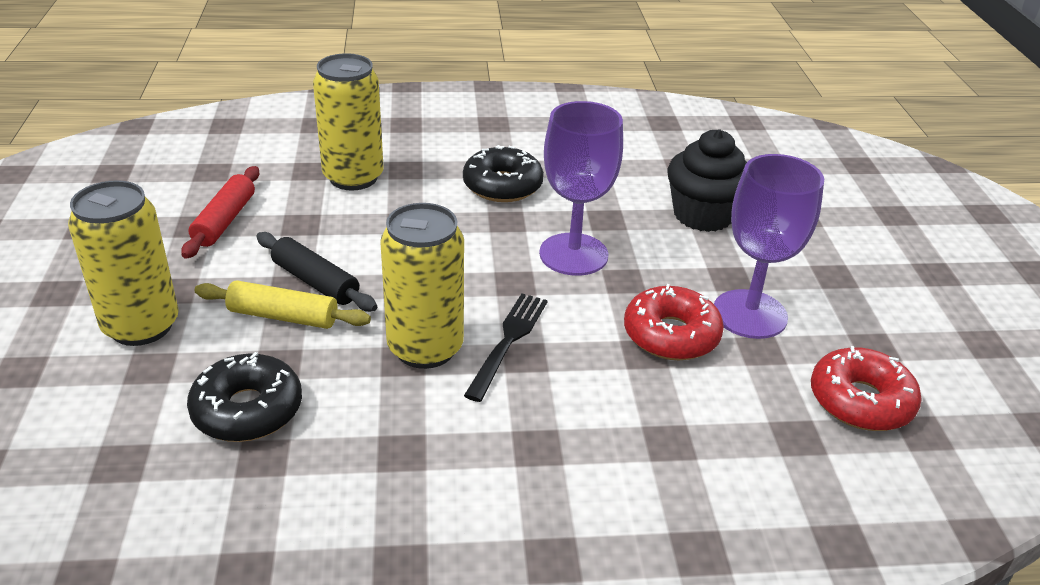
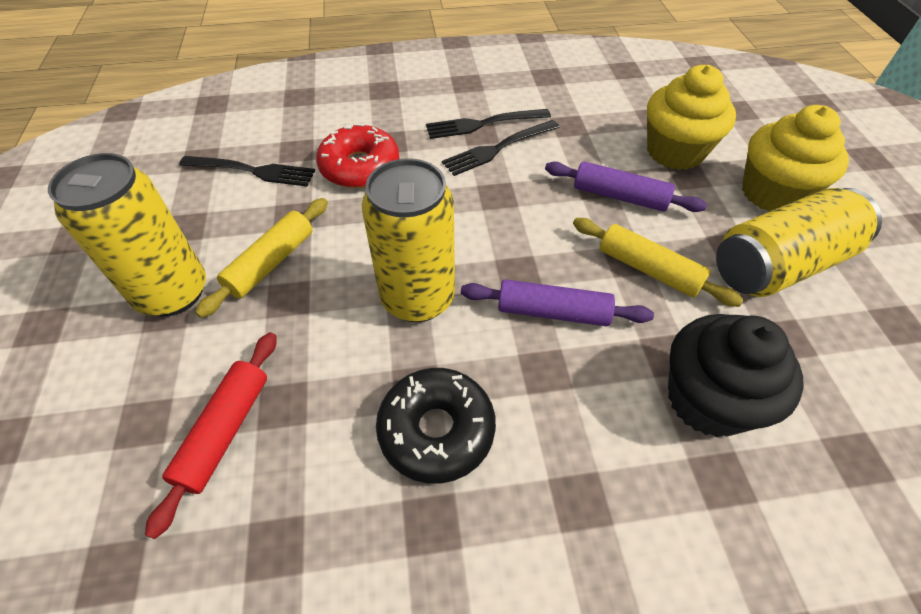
black donut: 2 -> 1
black fork: 1 -> 3
black rolling pin: 1 -> 0
purple goblet: 2 -> 0
purple rolling pin: 0 -> 2
red donut: 2 -> 1
yellow cupcake: 0 -> 2
yellow rolling pin: 1 -> 2

